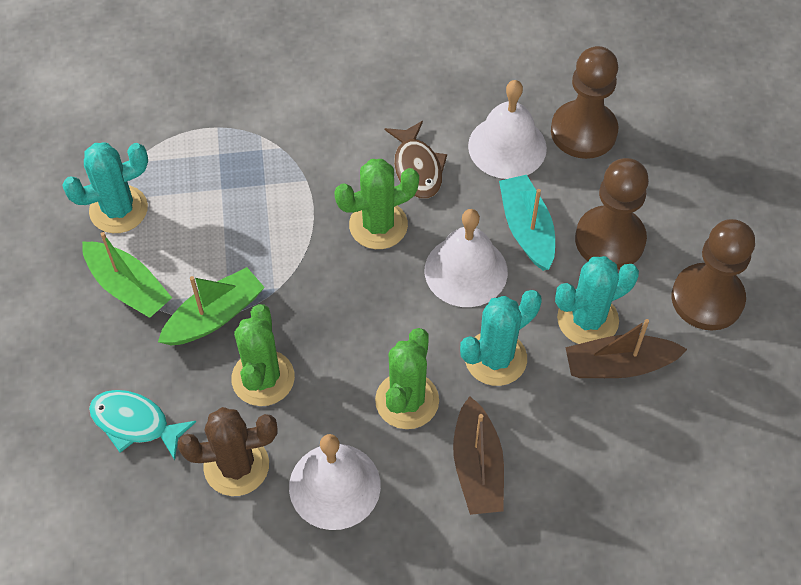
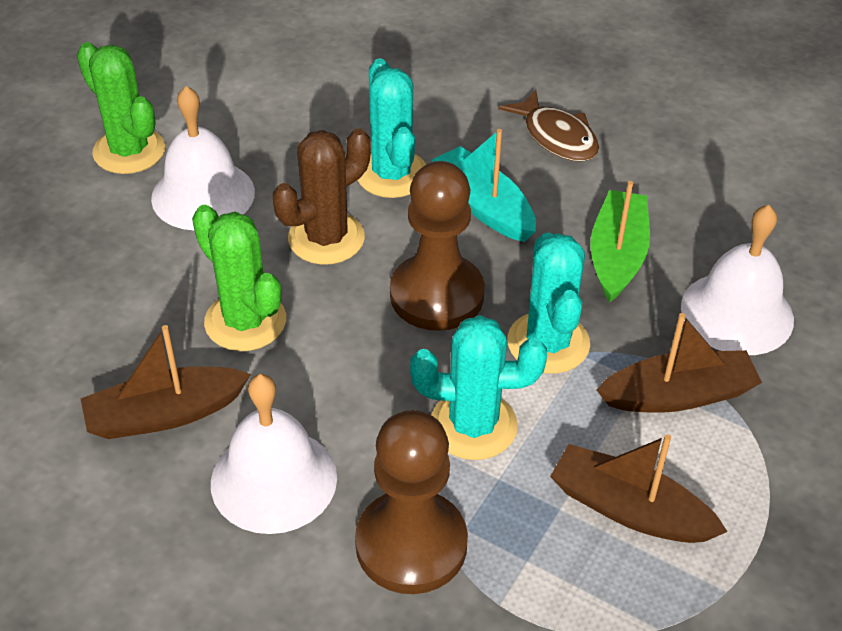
brown boat: 2 -> 3
brown pawn: 3 -> 2
green boat: 2 -> 1
green cactus: 3 -> 2
turquoise fish: 1 -> 0

